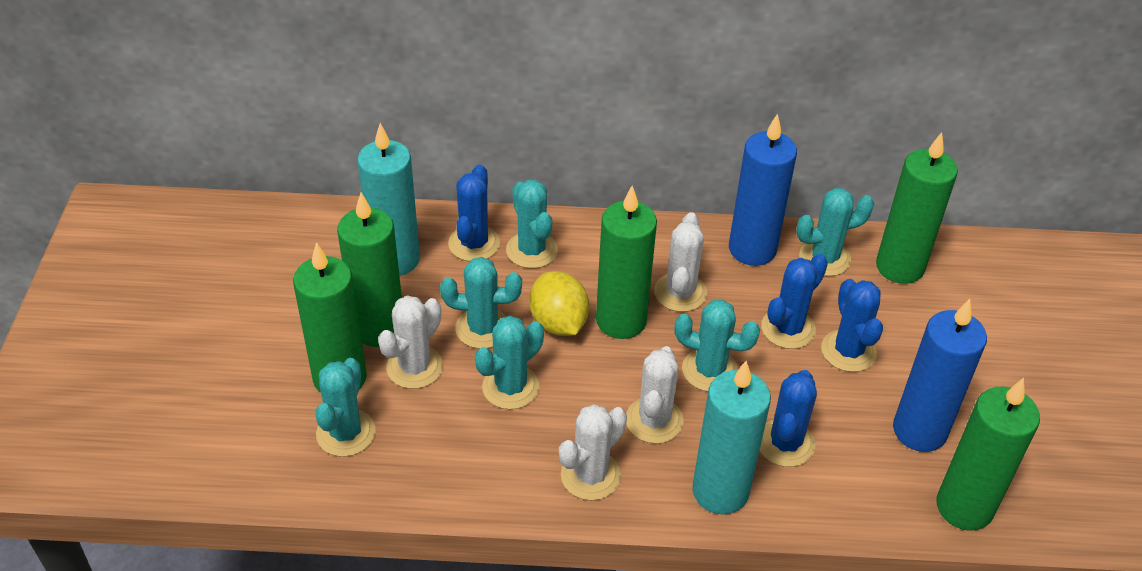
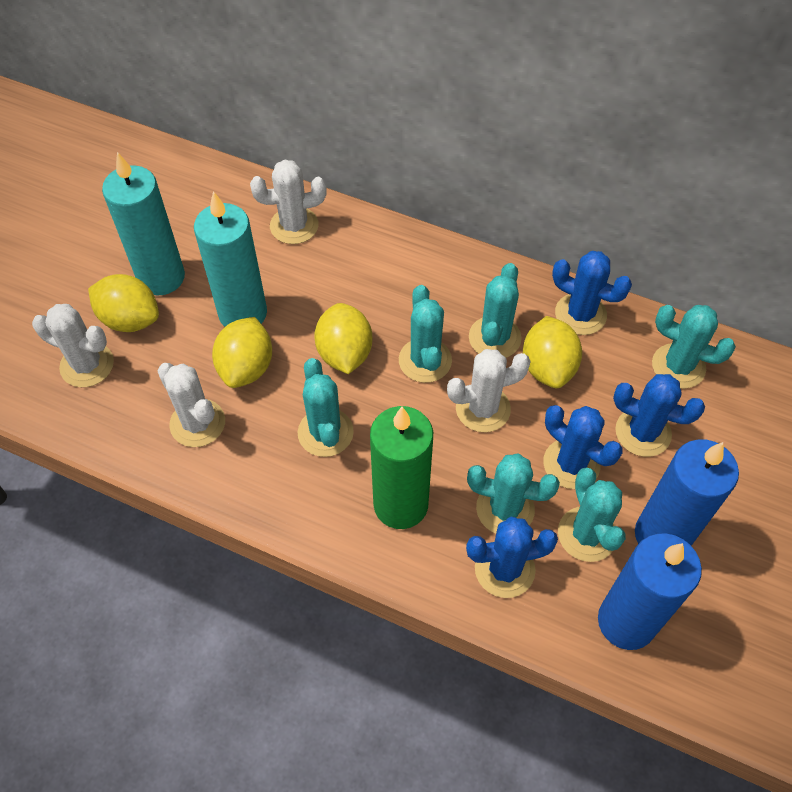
green candle: 5 -> 1
yellow lemon: 1 -> 4

